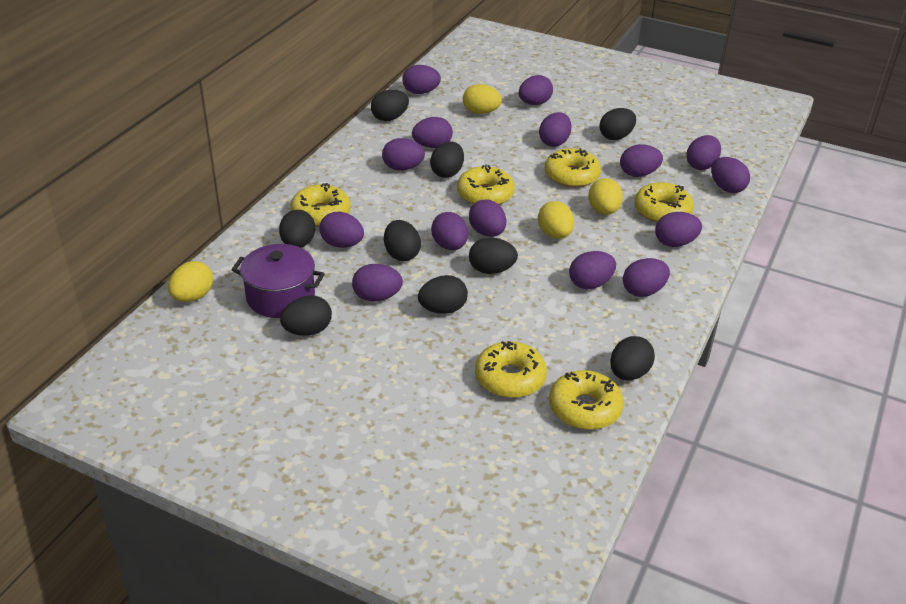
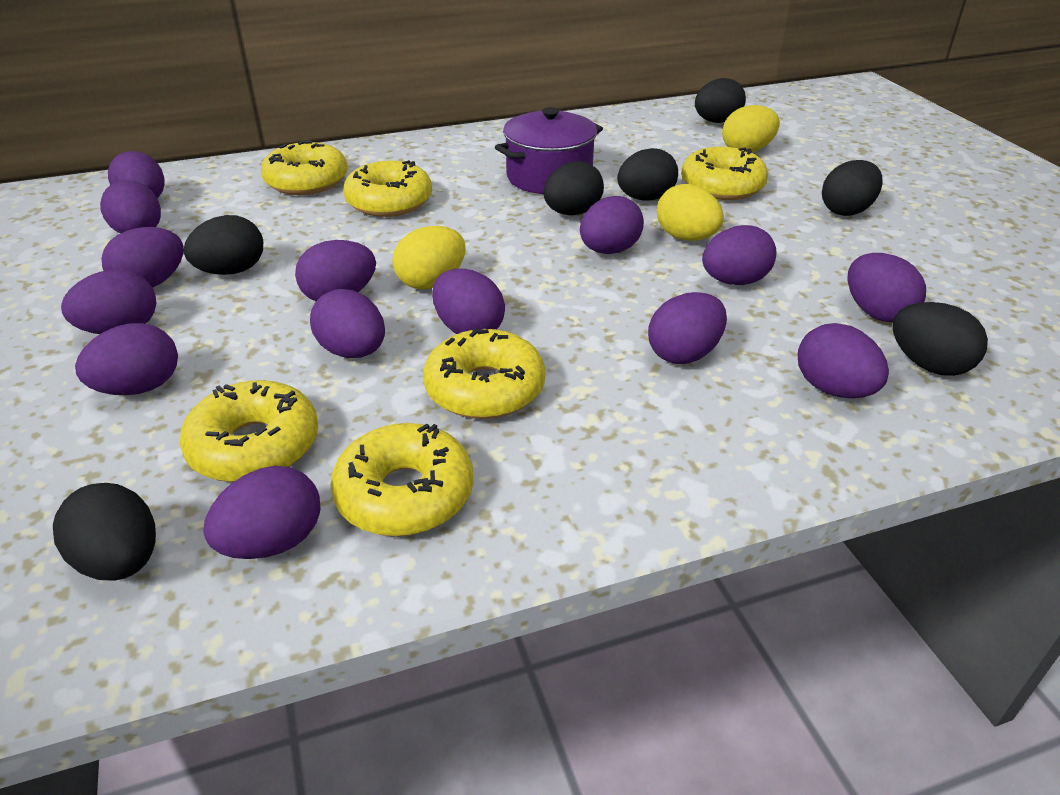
black egg: 9 -> 7
purple egg: 15 -> 14
yellow egg: 4 -> 3

